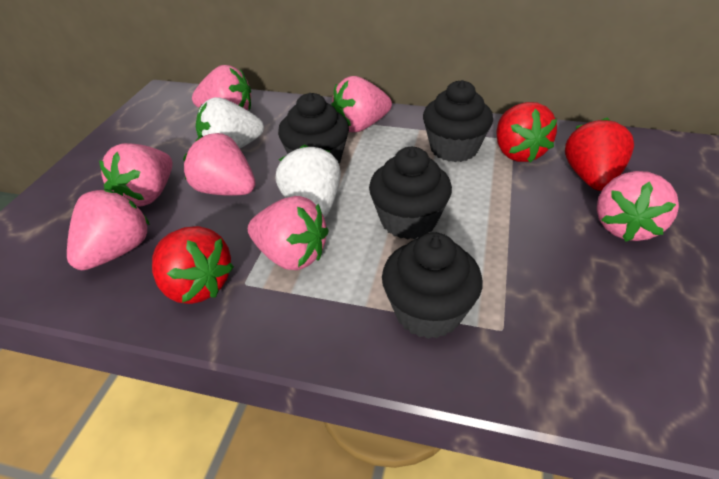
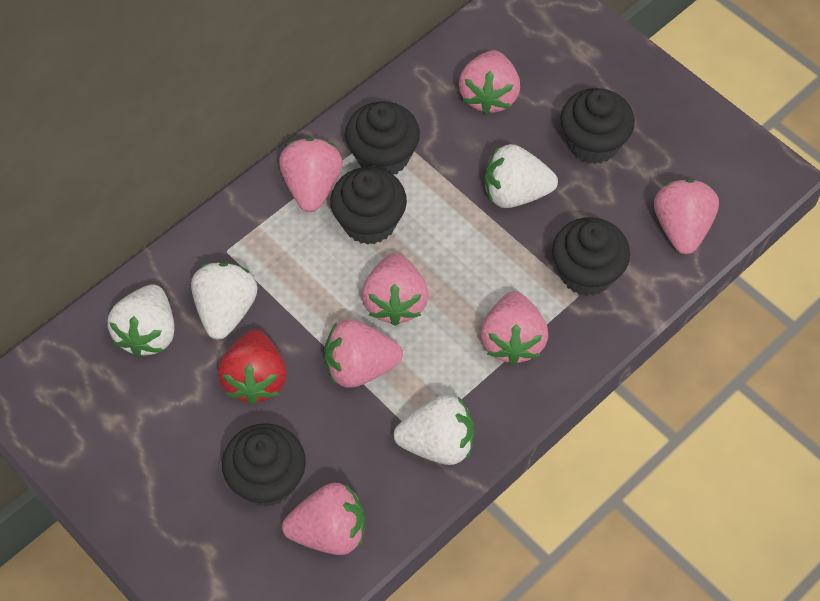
black cupcake: 4 -> 5
red strawberry: 3 -> 1
white strawberry: 2 -> 4

